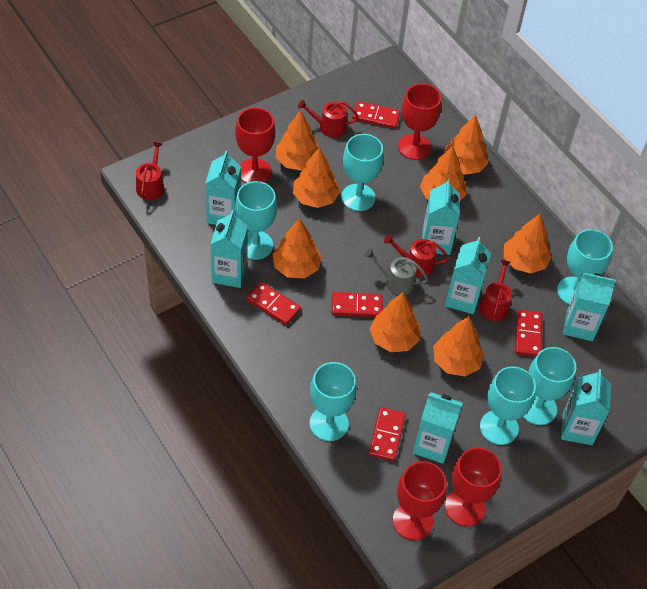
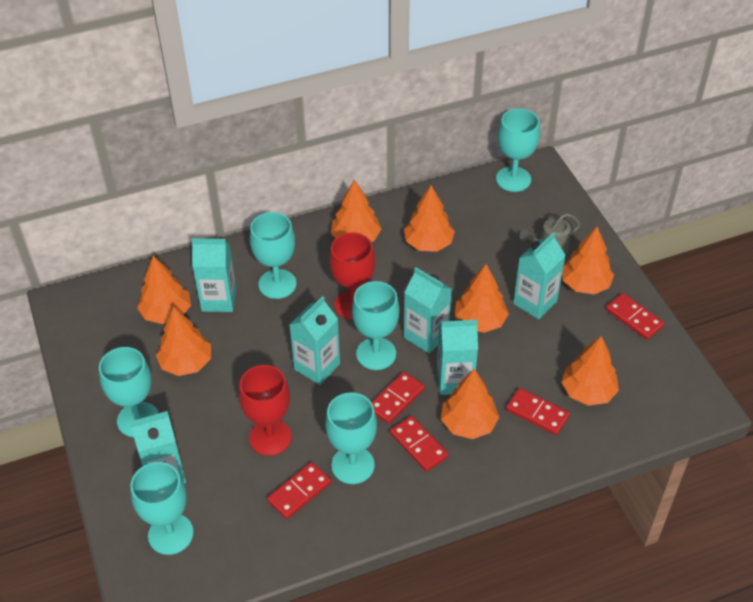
red goblet: 4 -> 2
red watering can: 4 -> 0
turquoise carton: 7 -> 6

